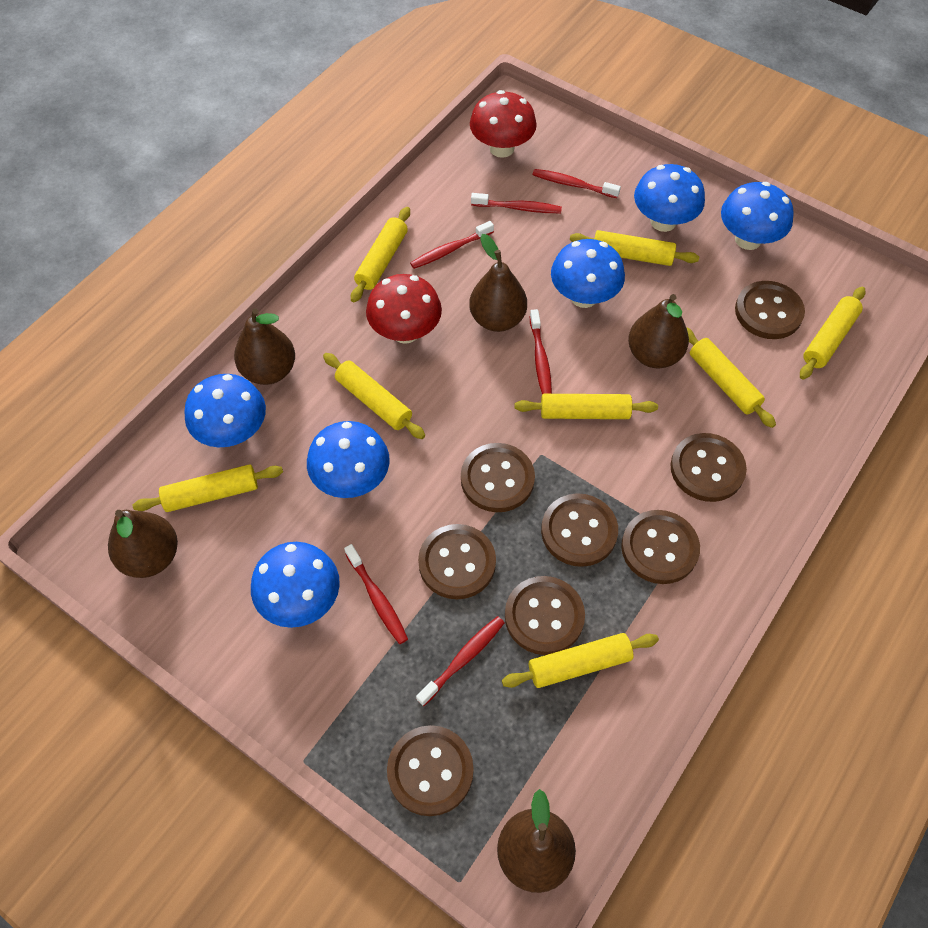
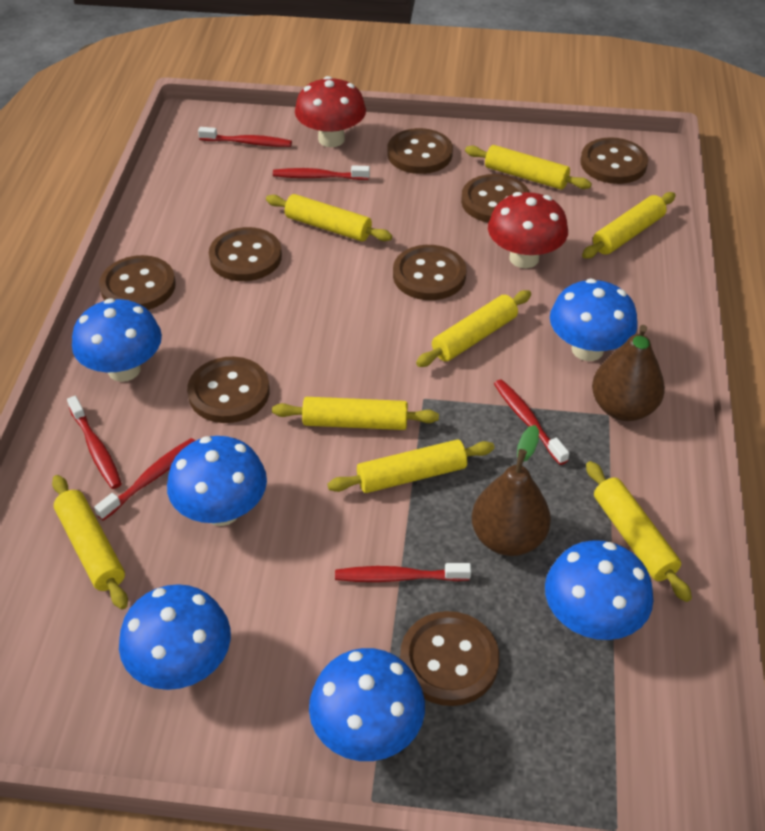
brown pear: 5 -> 2

